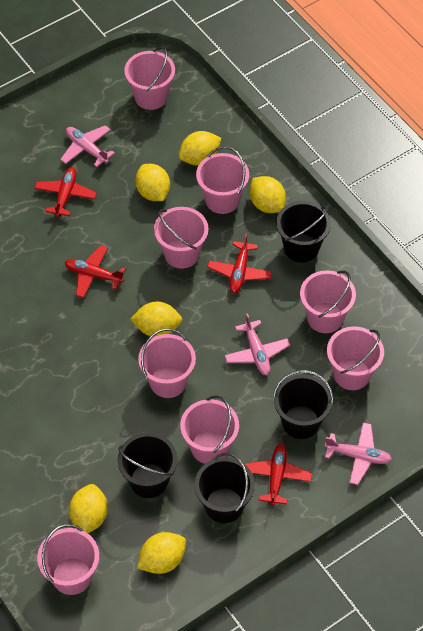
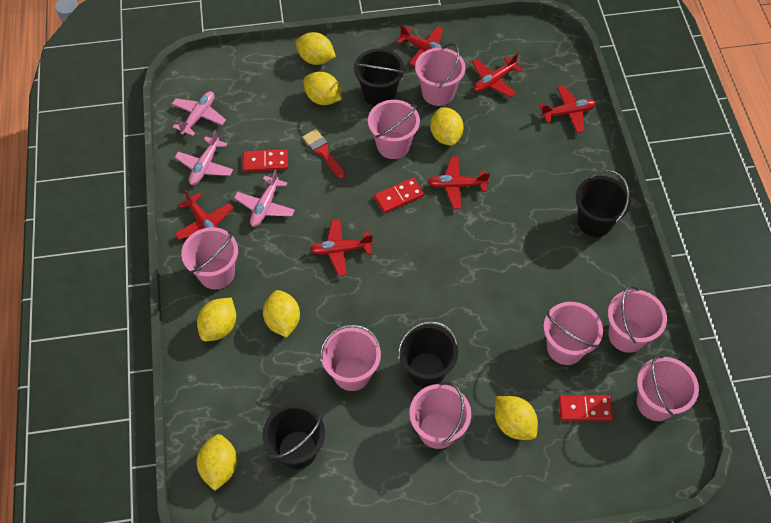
red brush: 0 -> 1
red domino: 0 -> 3
red plane: 4 -> 6
yellow lemon: 6 -> 7

